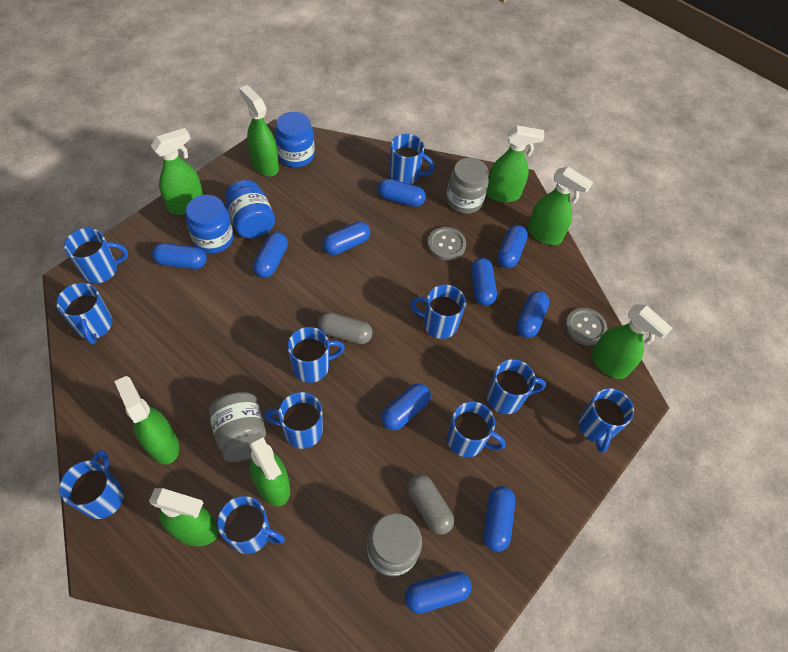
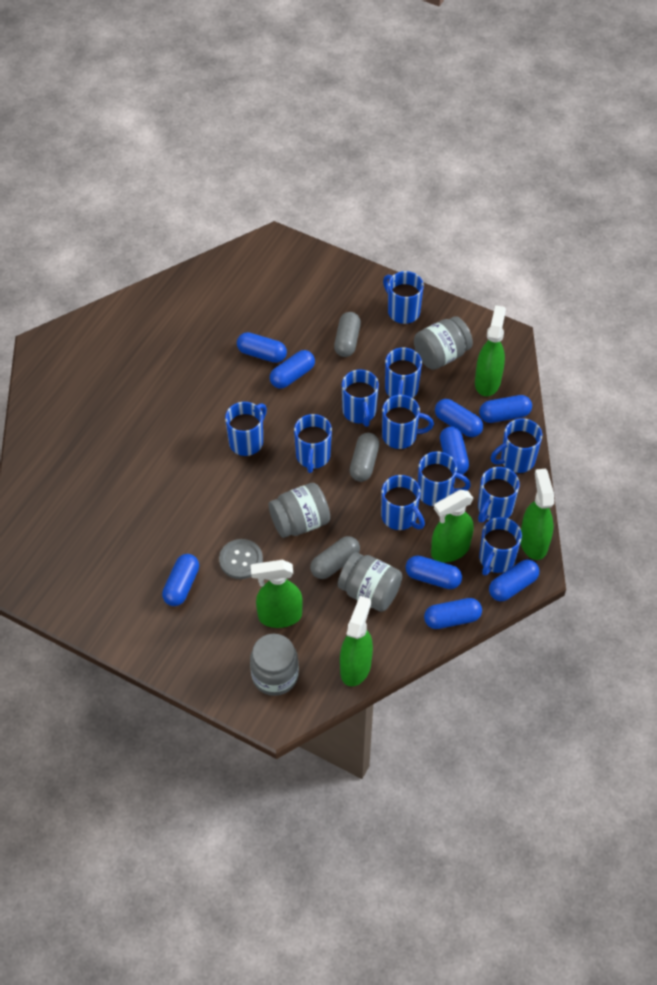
blue capsule: 10 -> 9
blue jar: 3 -> 0
green spray bottle: 8 -> 5
grey button: 2 -> 1
grey capsule: 2 -> 3
grey jar: 3 -> 4

